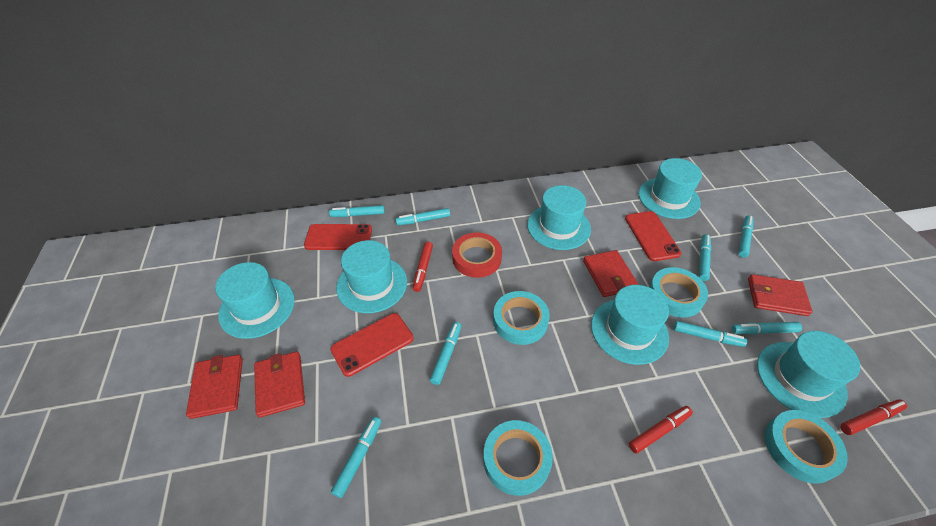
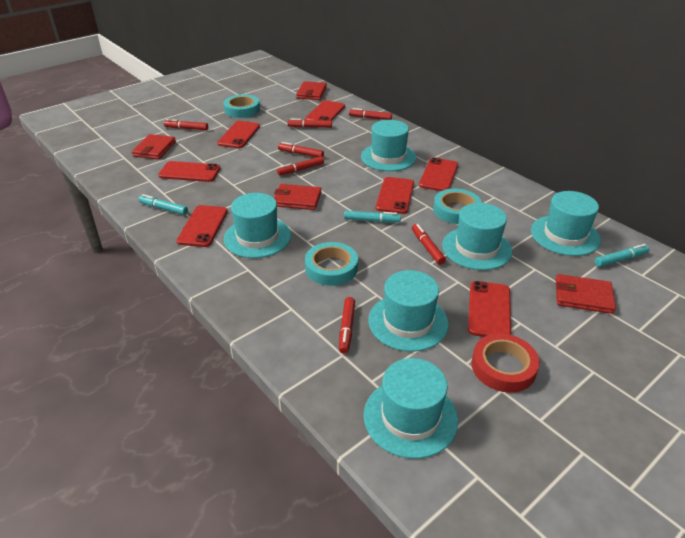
red marker: 3 -> 7
red phone: 3 -> 7
turquoise marker: 8 -> 3
turquoise tape: 4 -> 3

